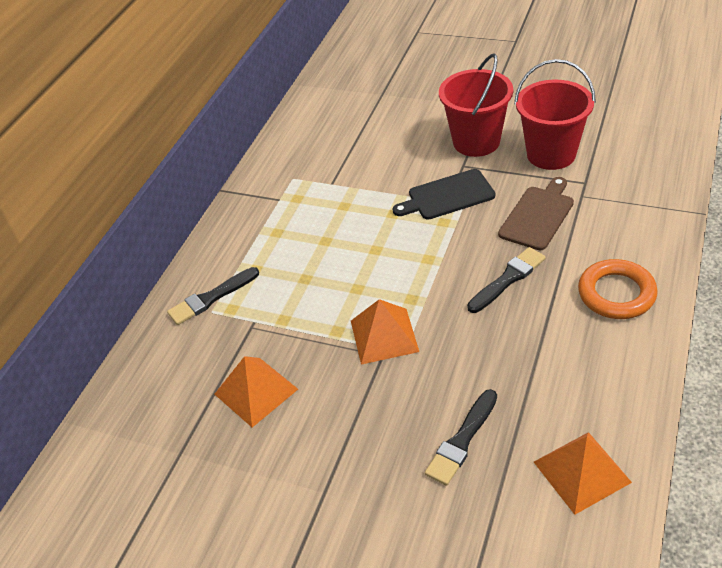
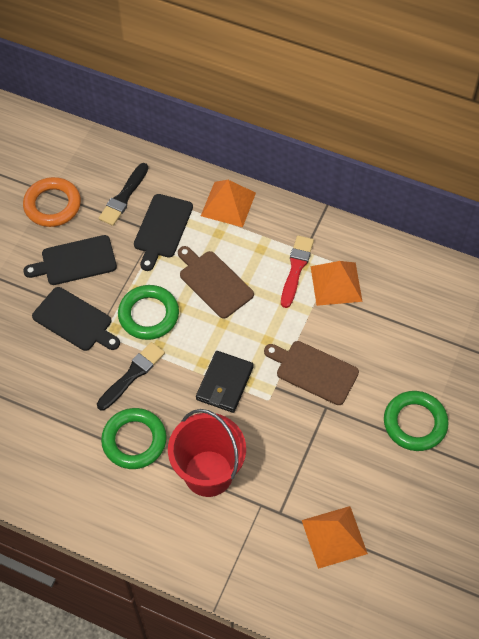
black brush: 3 -> 2
black cutting board: 1 -> 3
black wallet: 0 -> 1
brown cutting board: 1 -> 2
green ring: 0 -> 3
red brush: 0 -> 1
red bucket: 2 -> 1

